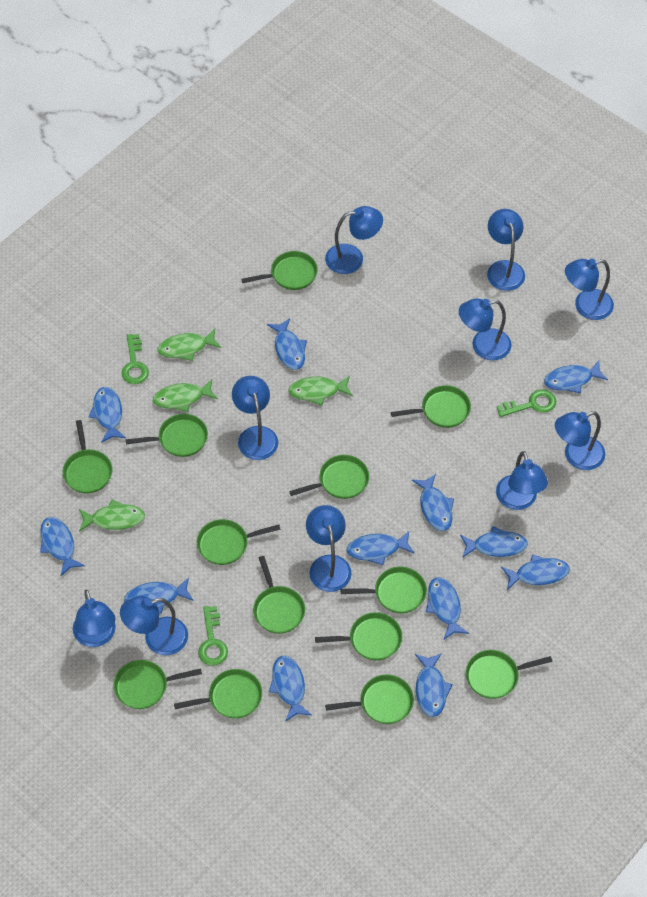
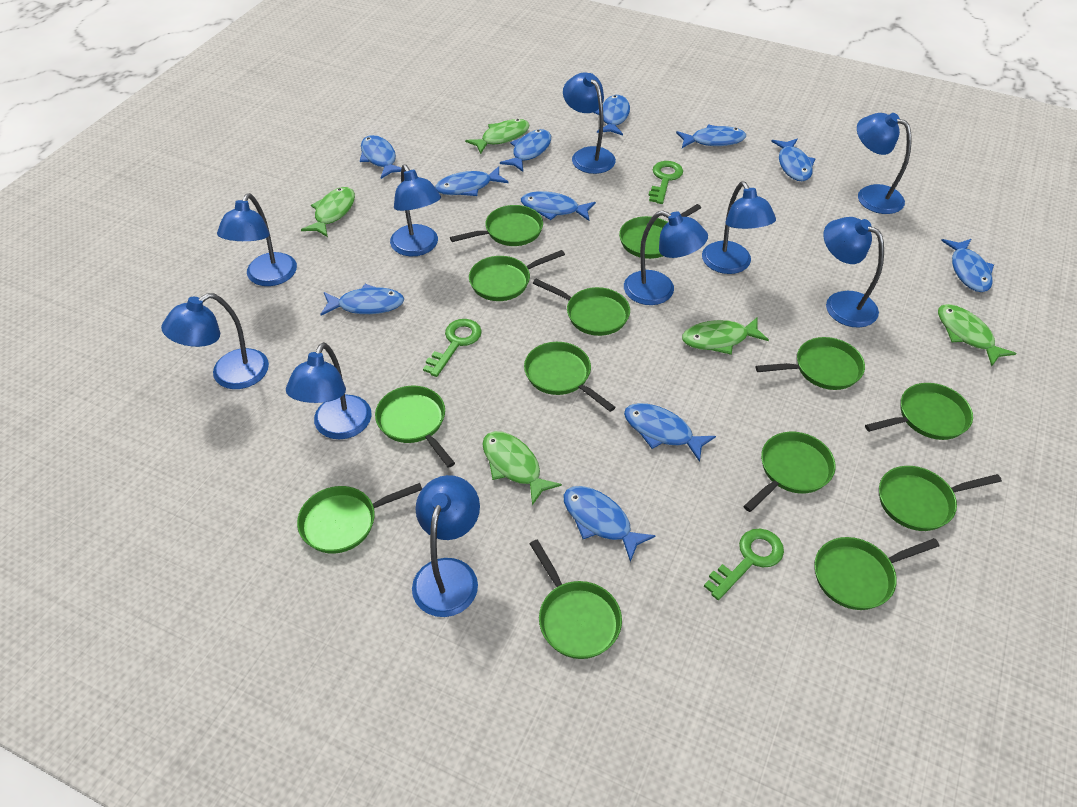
blue fish: 12 -> 11
green fish: 4 -> 5

